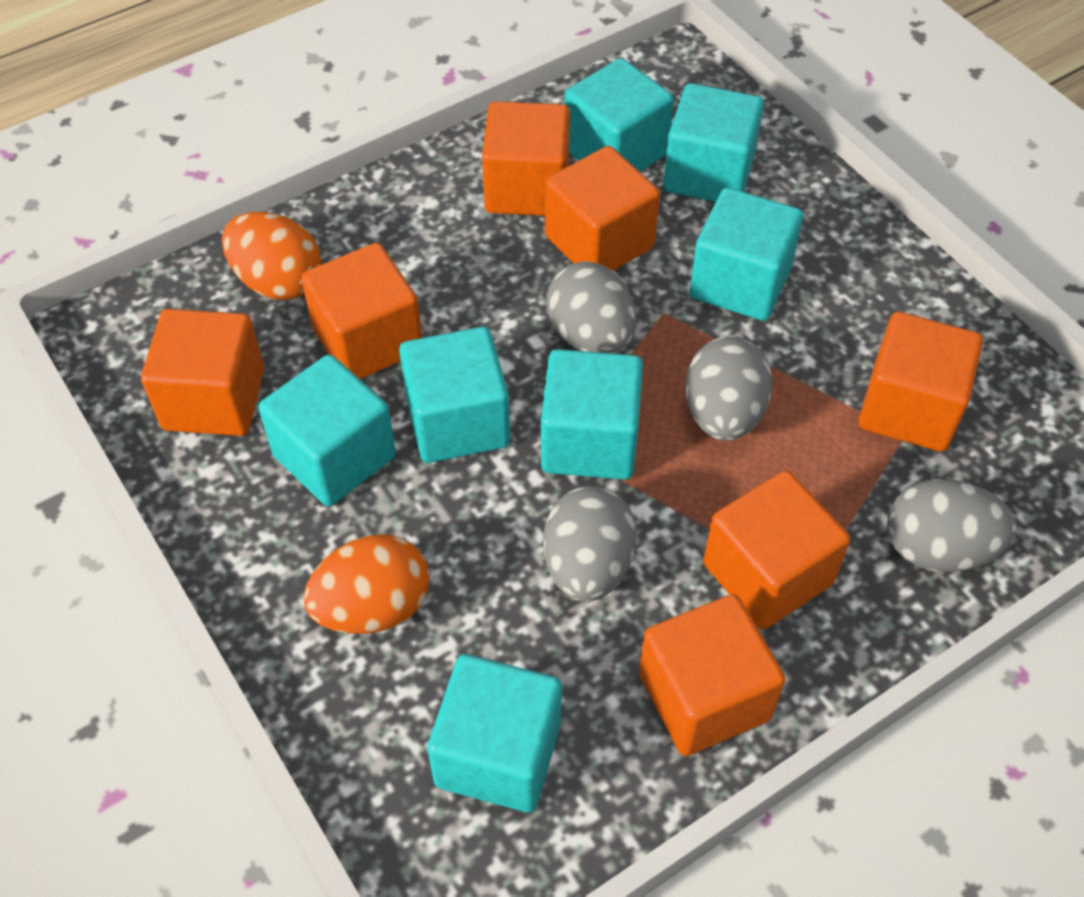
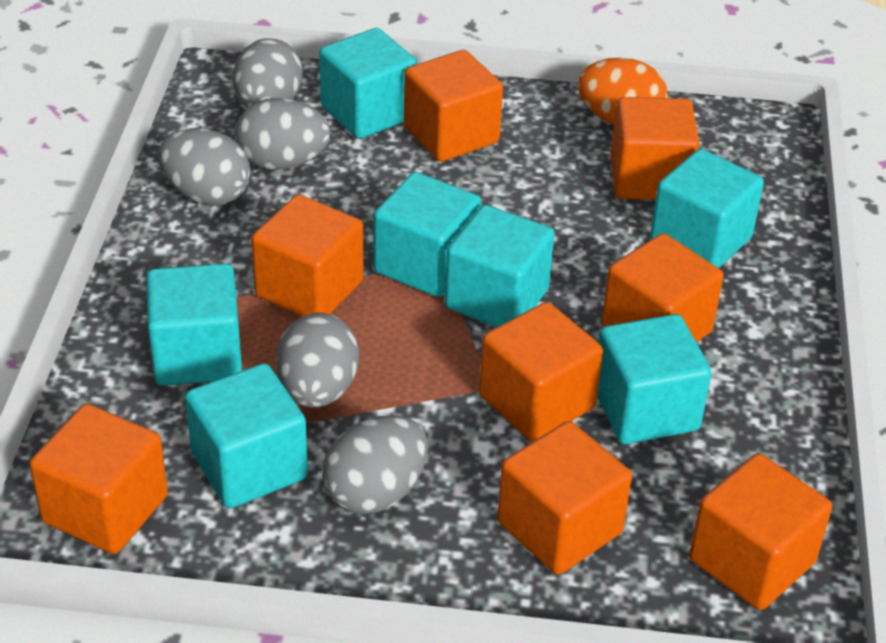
grey egg: 4 -> 5
orange cube: 7 -> 8
orange egg: 2 -> 1

